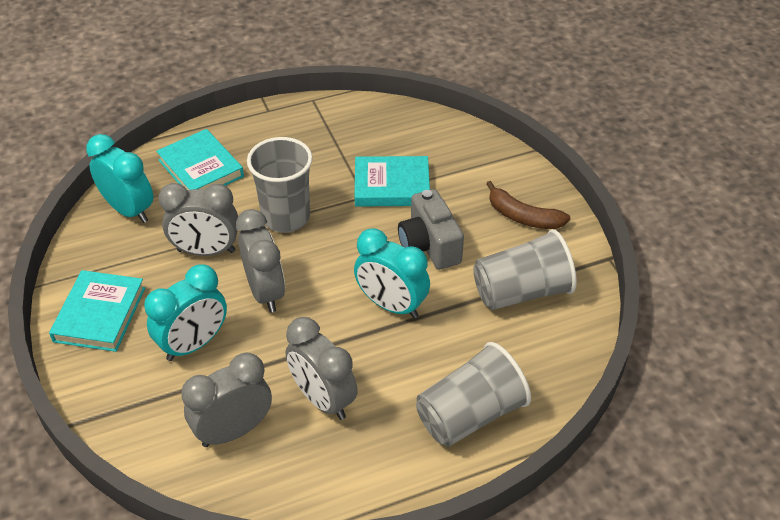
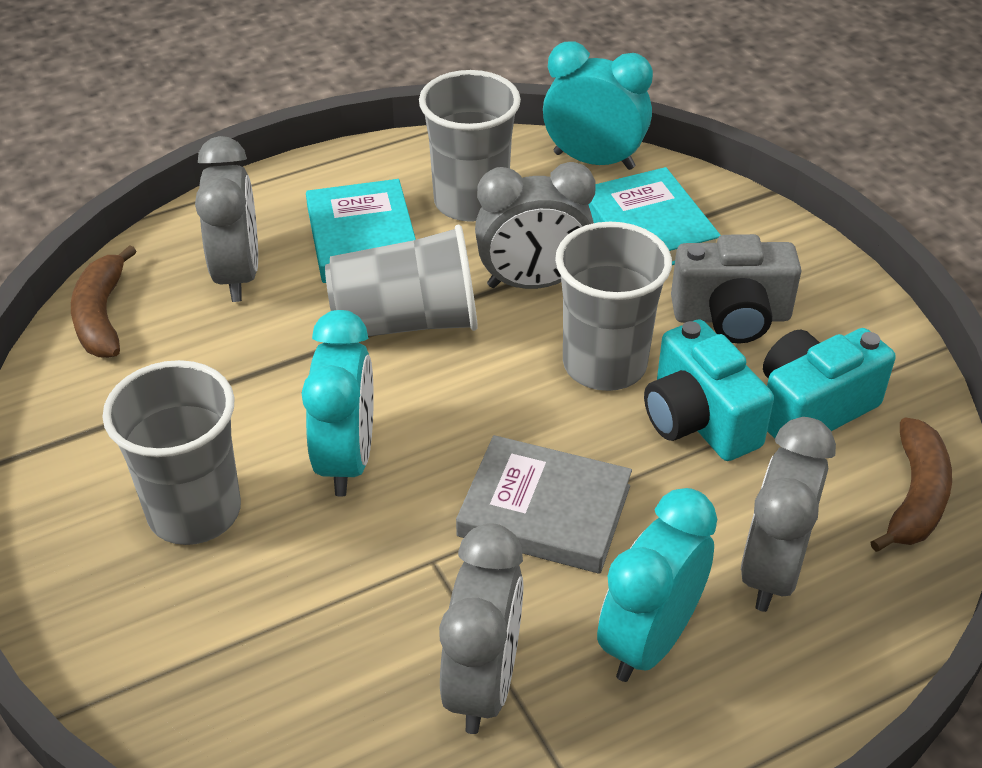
brown banana: 1 -> 2
grey book: 0 -> 1
grey cup: 3 -> 4
turquoise book: 3 -> 2
turquoise camera: 0 -> 2

